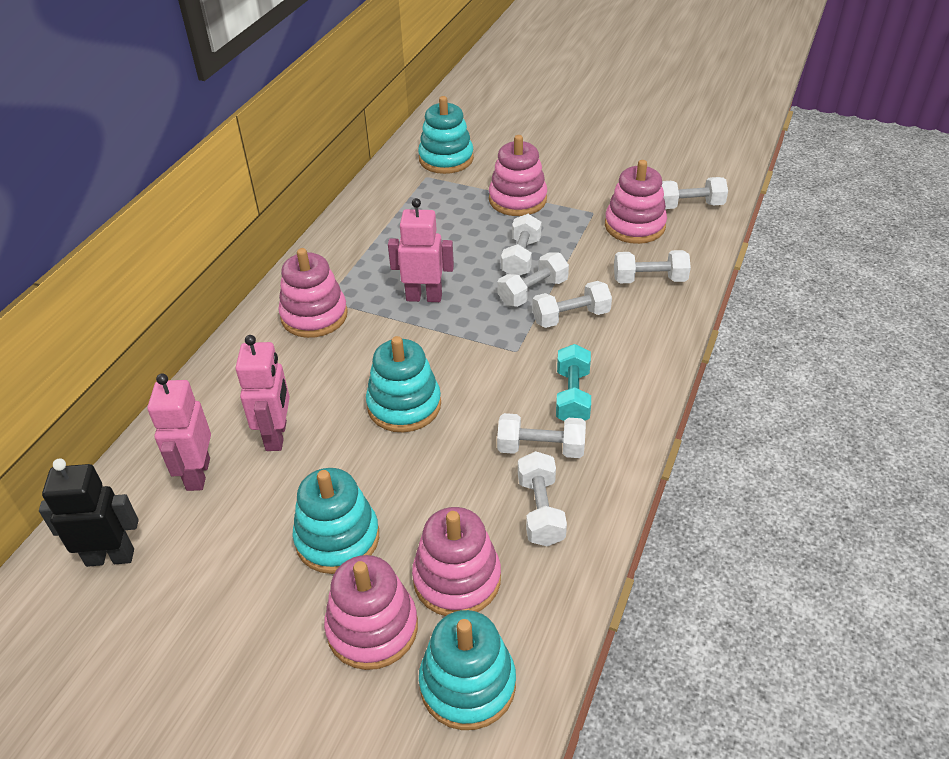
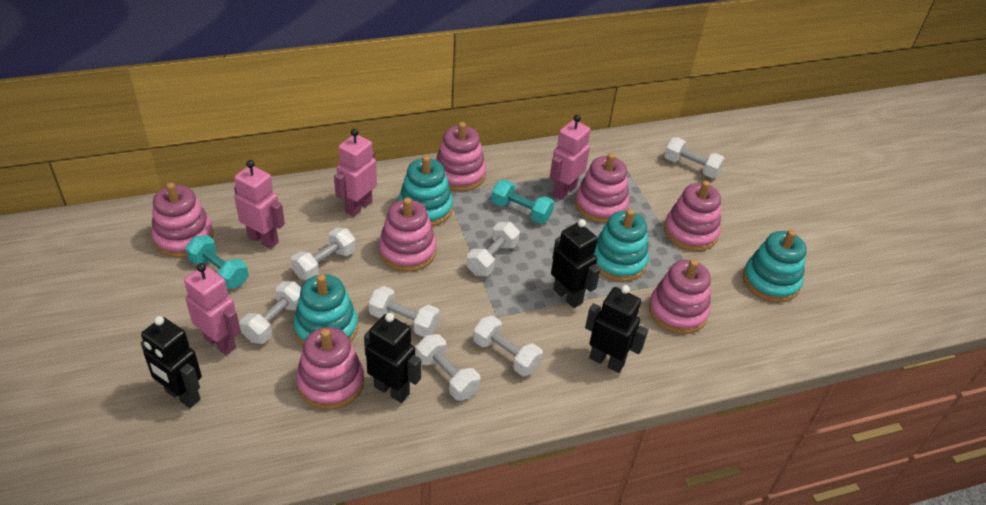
black robot: 1 -> 4
pink robot: 3 -> 4
pink stacking toy: 5 -> 7
turquoise dumbbell: 1 -> 2

